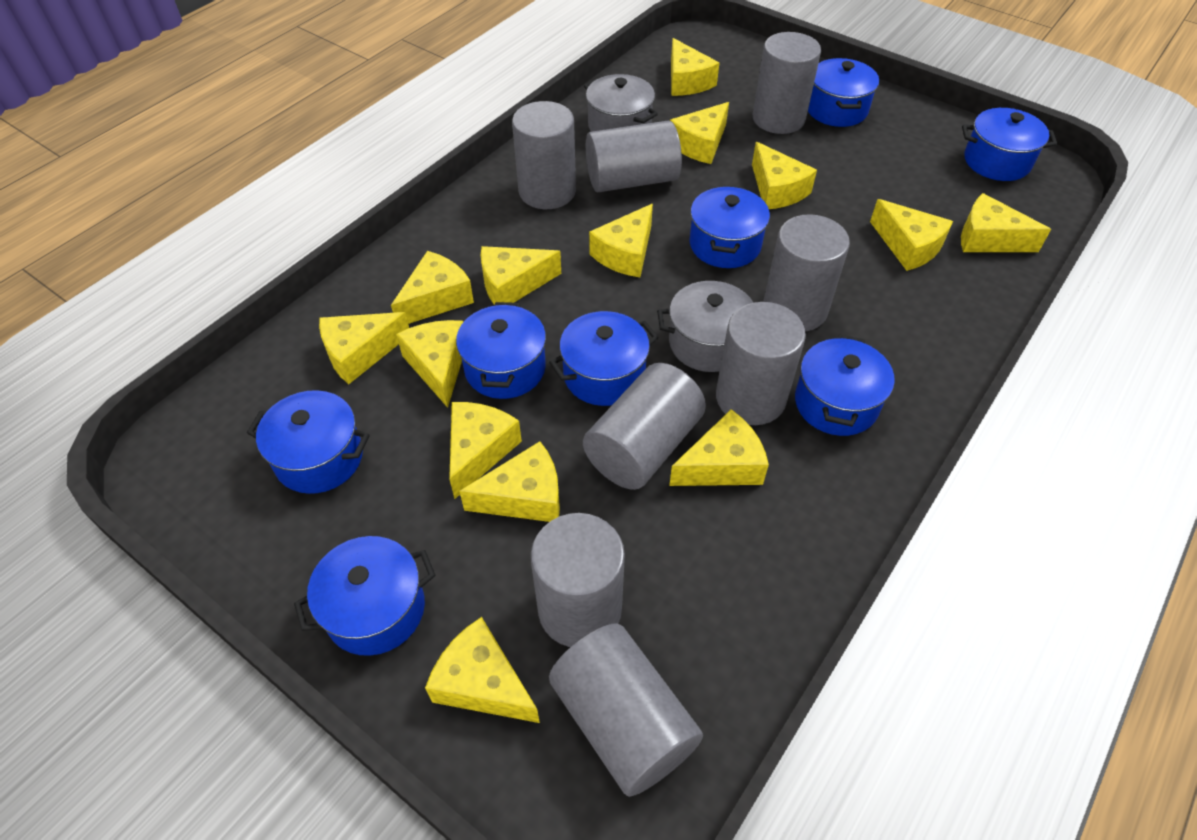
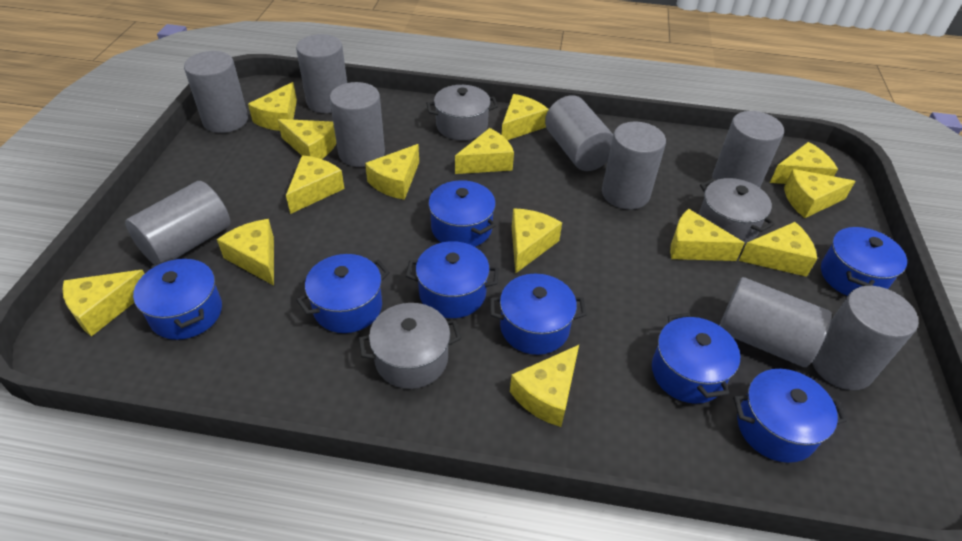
grey cylinder: 8 -> 9
grey pot: 2 -> 3

